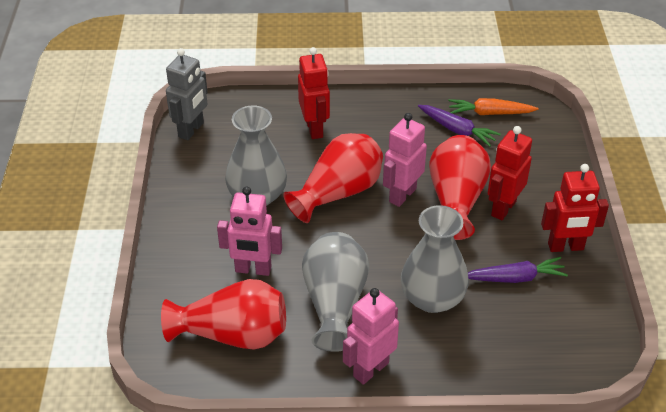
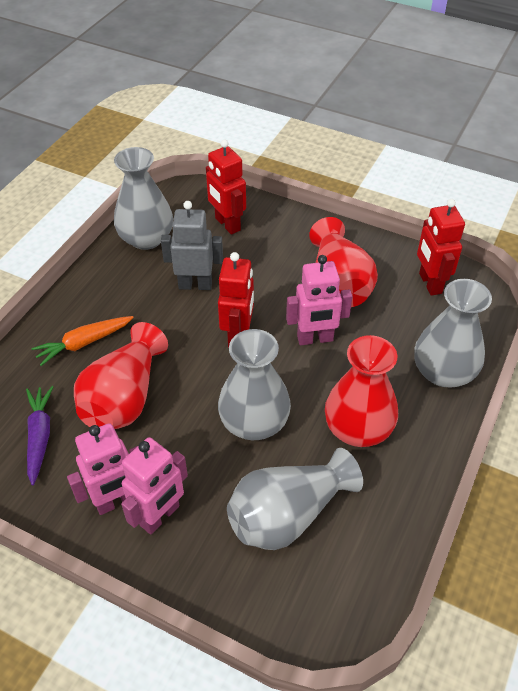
grey vase: 3 -> 4
purple carrot: 2 -> 1

